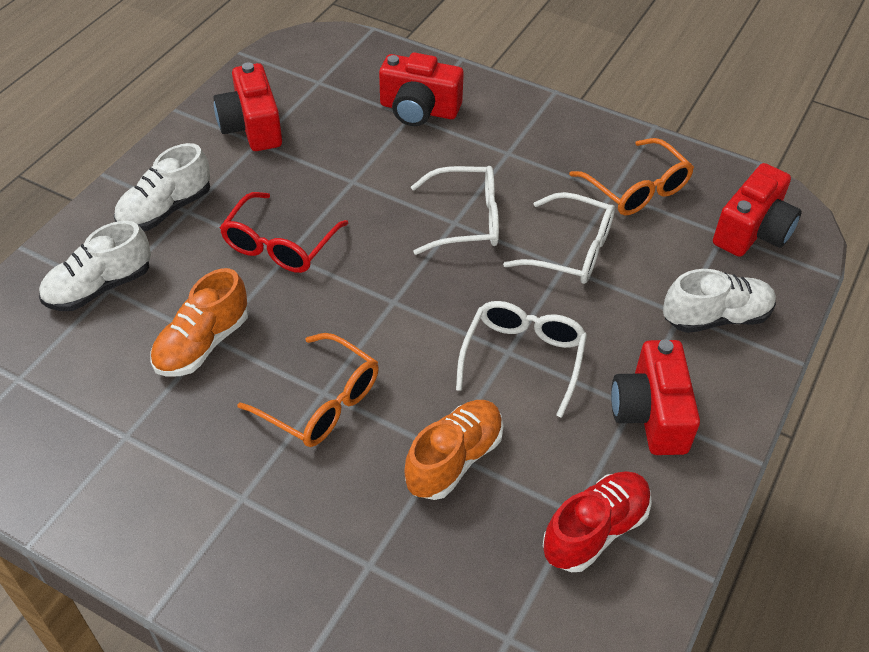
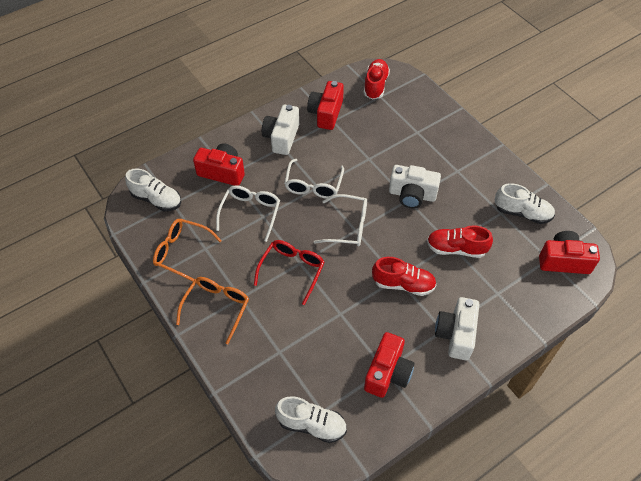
orange shoe: 2 -> 0
red shoe: 1 -> 3
white camera: 0 -> 3

